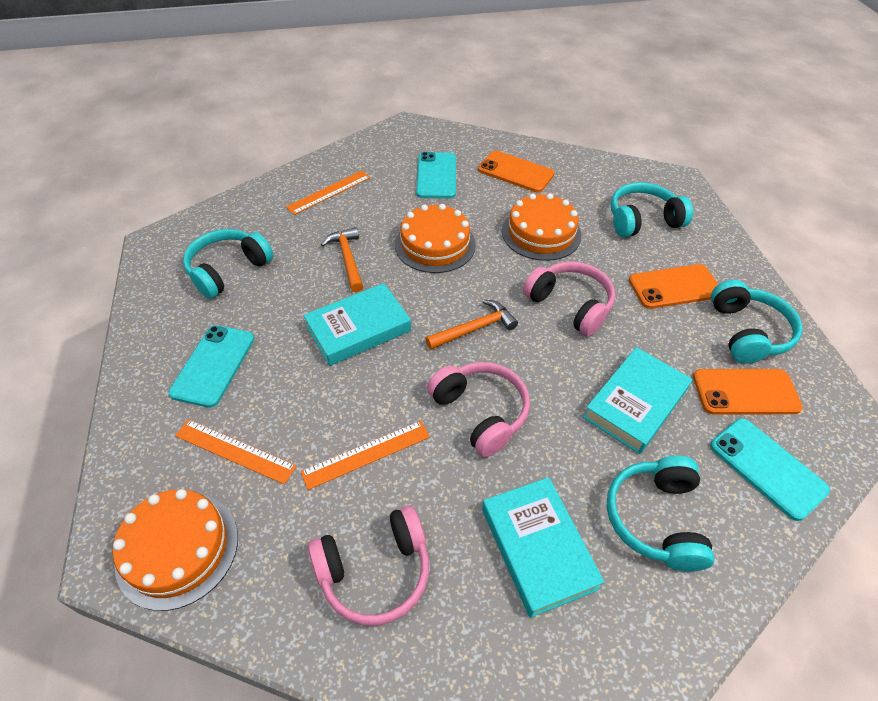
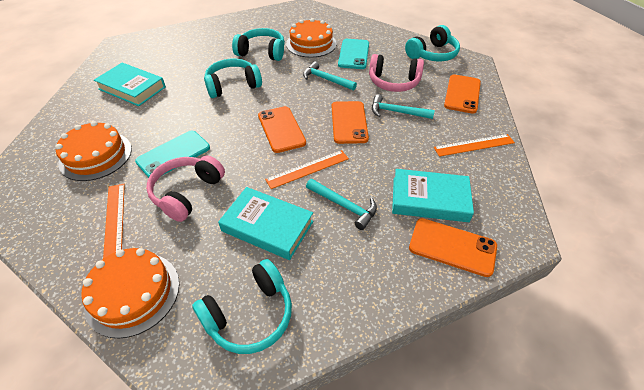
orange hammer: 2 -> 0
orange phone: 3 -> 4
pink headphones: 3 -> 2
turquoise hammer: 0 -> 3
turquoise phone: 3 -> 2

